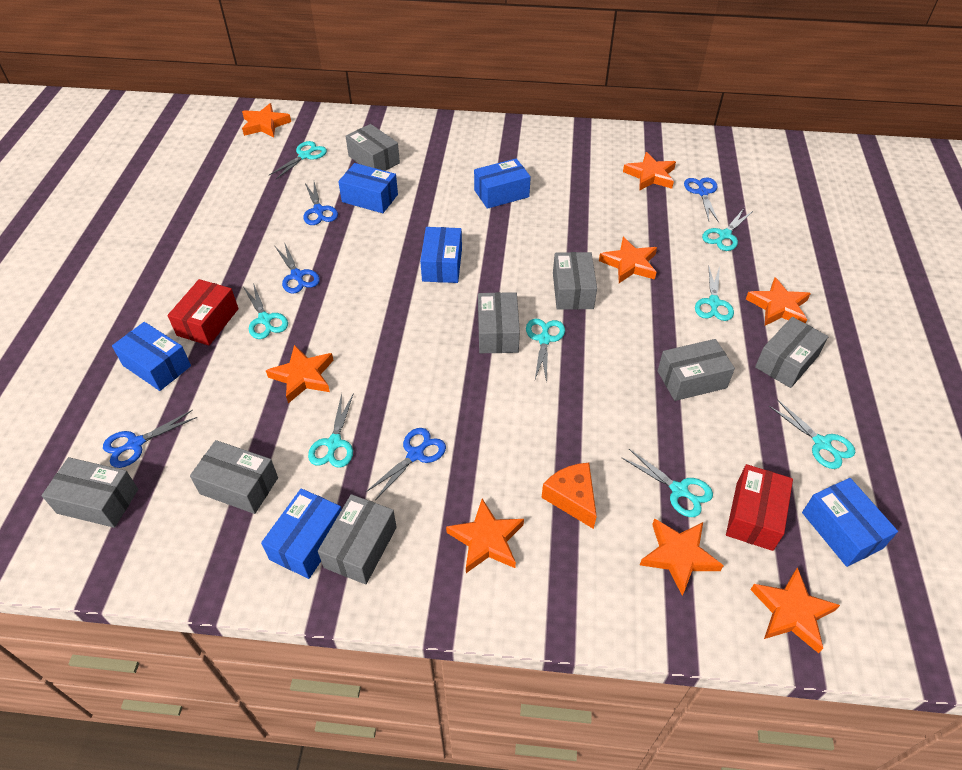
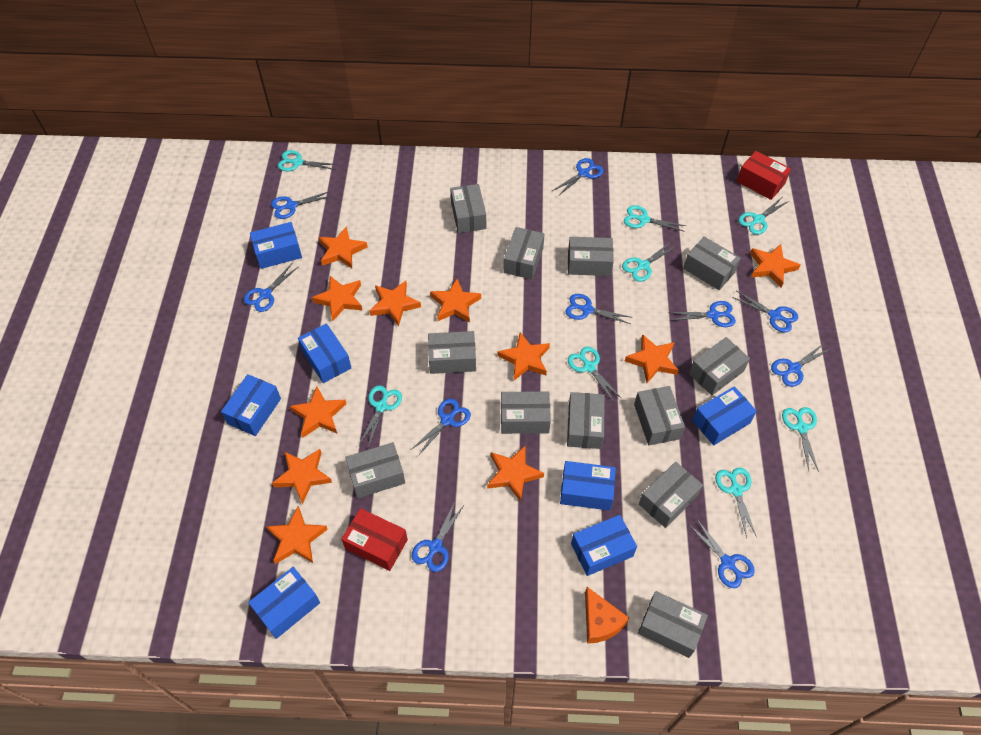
blue box: 6 -> 7
blue scissors: 5 -> 10
grey box: 8 -> 12
orange star: 8 -> 11

